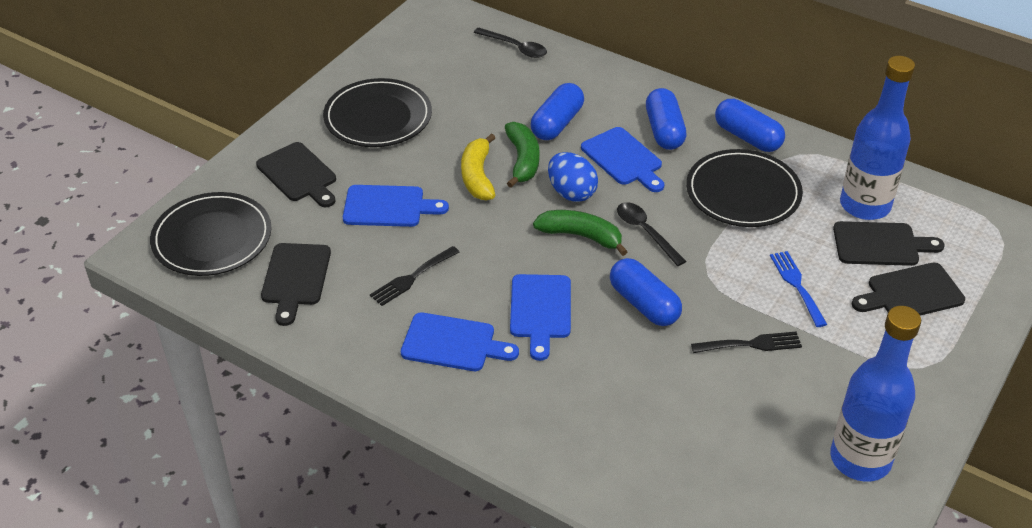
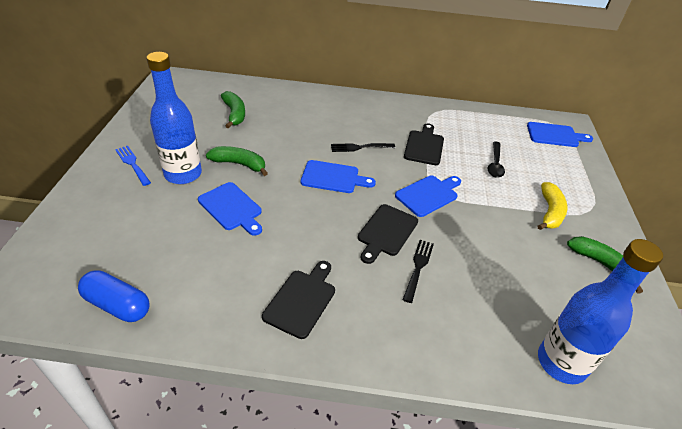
black cutting board: 4 -> 3
black plate: 3 -> 0
black spoon: 2 -> 1
blue capsule: 4 -> 1
blue egg: 1 -> 0
green banana: 2 -> 3

